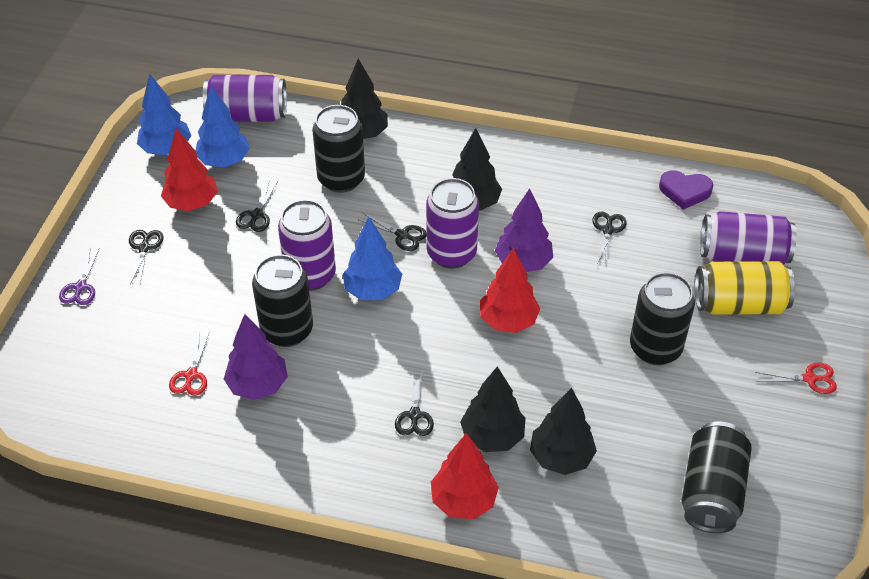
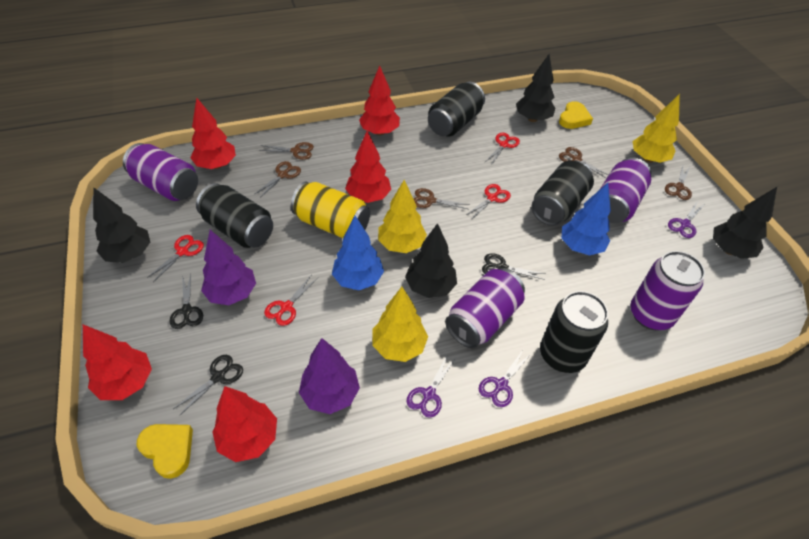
black scissors: 5 -> 3
blue tree: 3 -> 2
brown scissors: 0 -> 5
purple heart: 1 -> 0
purple scissors: 1 -> 3
red scissors: 2 -> 4
red tree: 3 -> 5
yellow heart: 0 -> 2
yellow tree: 0 -> 3

